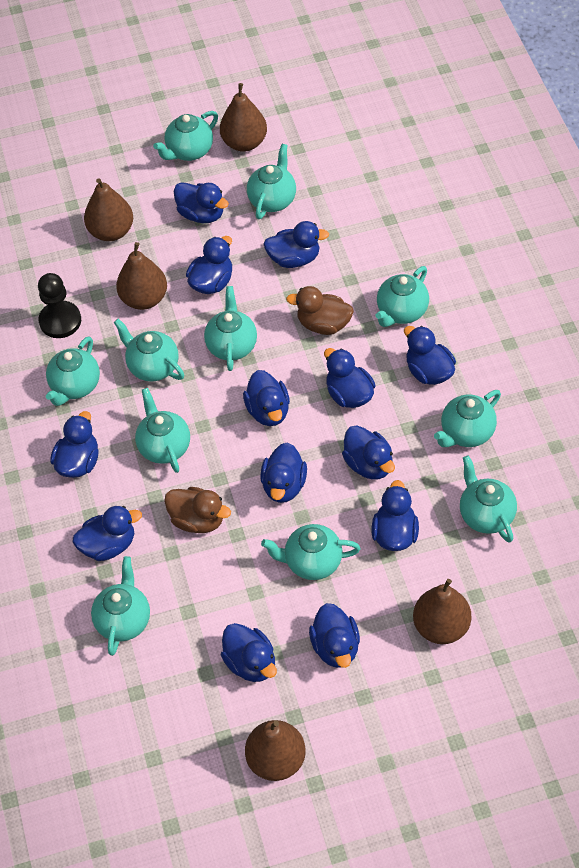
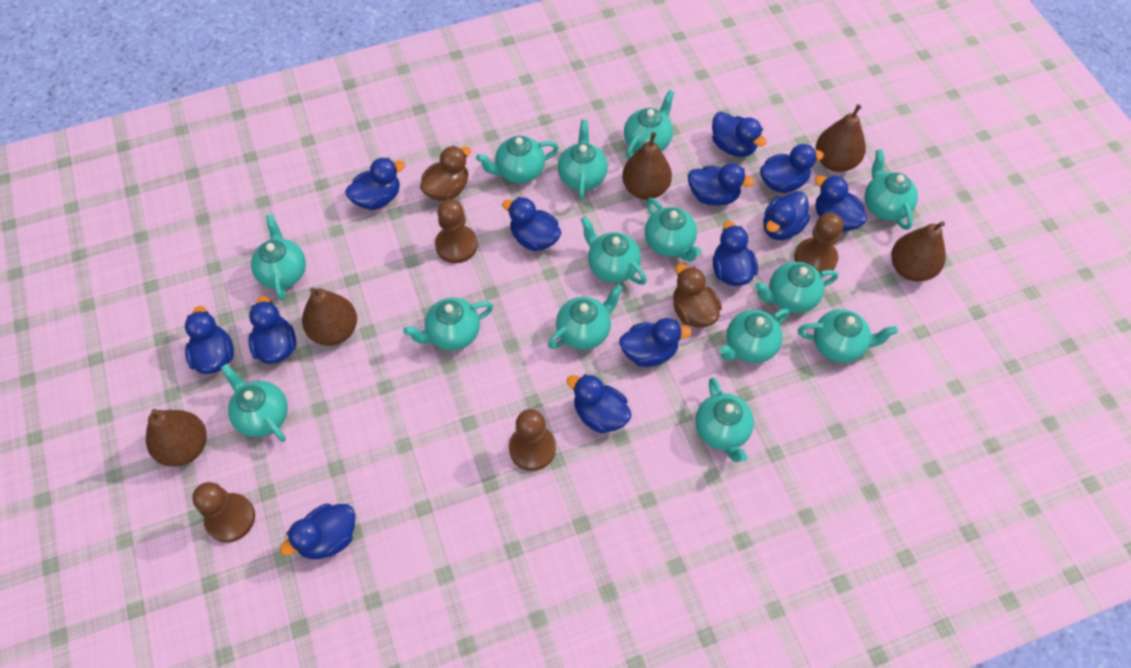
black pawn: 1 -> 0
brown pawn: 0 -> 4
turquoise teapot: 11 -> 14

